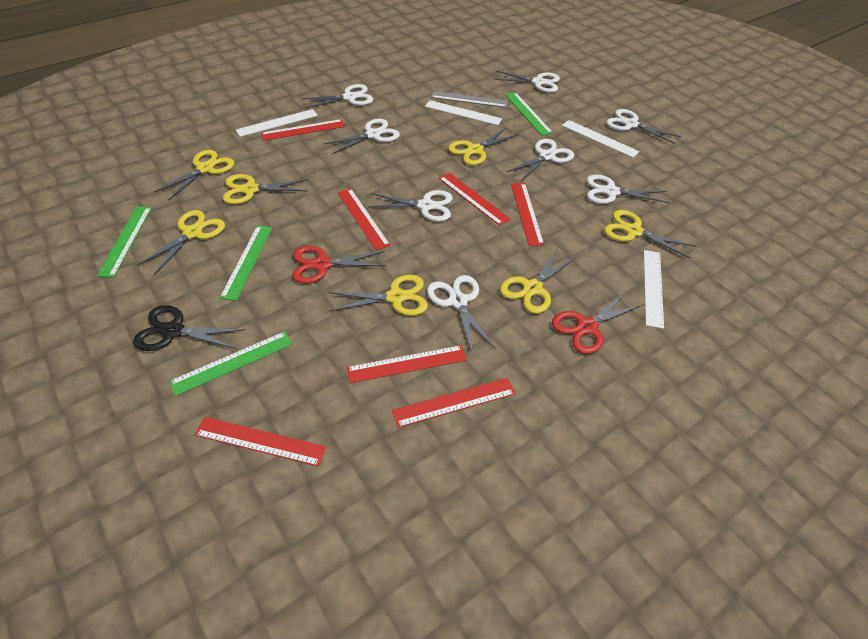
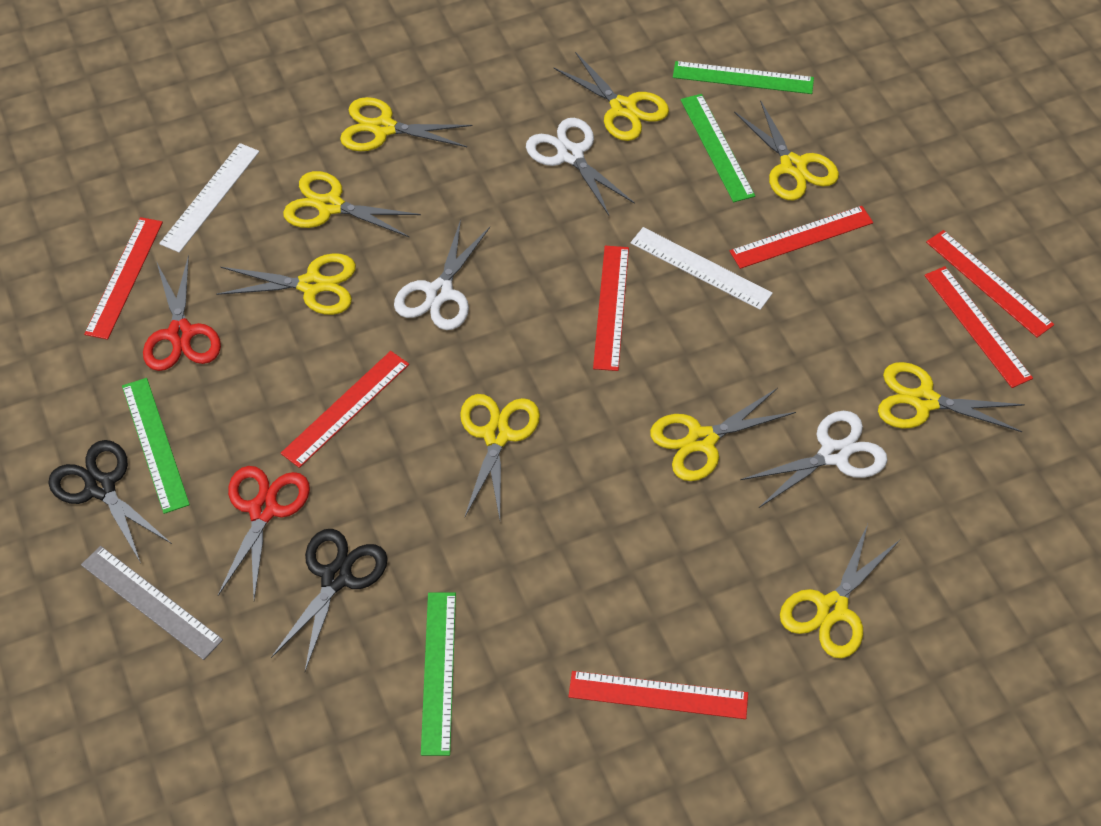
black scissors: 1 -> 2
white ruler: 4 -> 2
white scissors: 8 -> 3
yellow scissors: 7 -> 9

